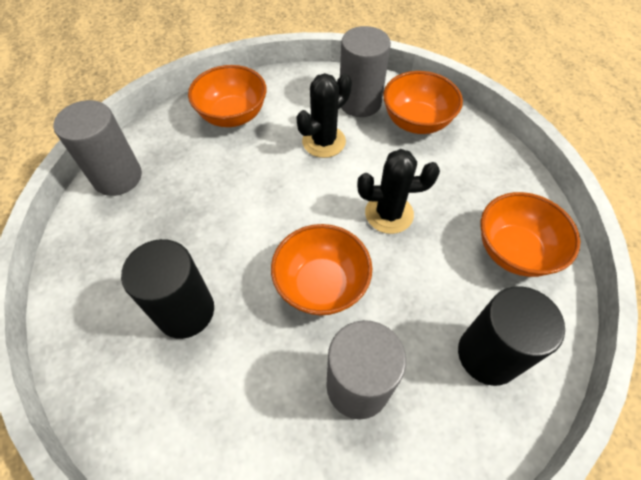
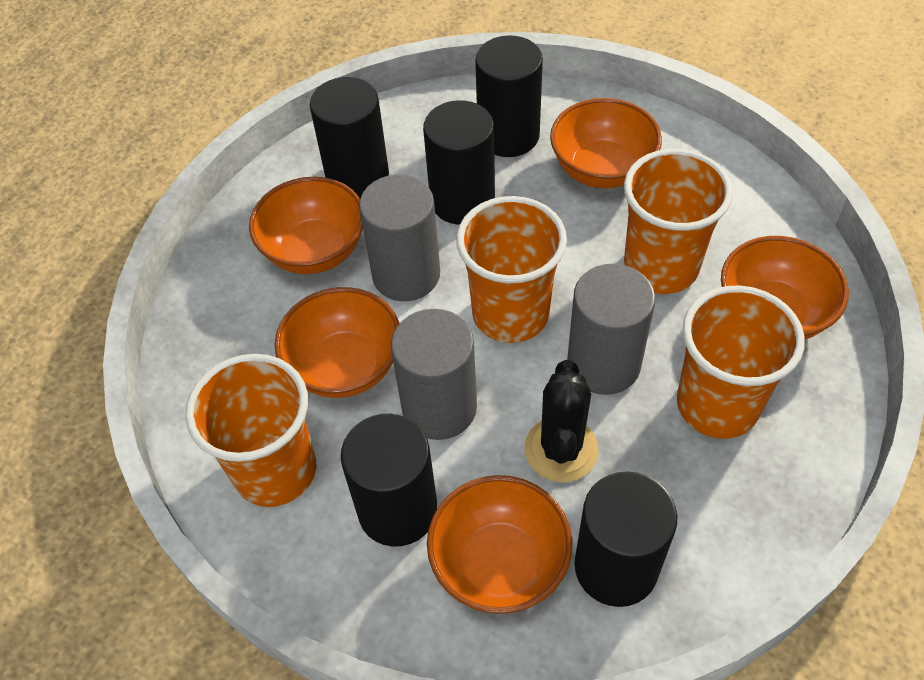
black cactus: 2 -> 1
black cylinder: 2 -> 5
orange bowl: 4 -> 5
orange cup: 0 -> 4

